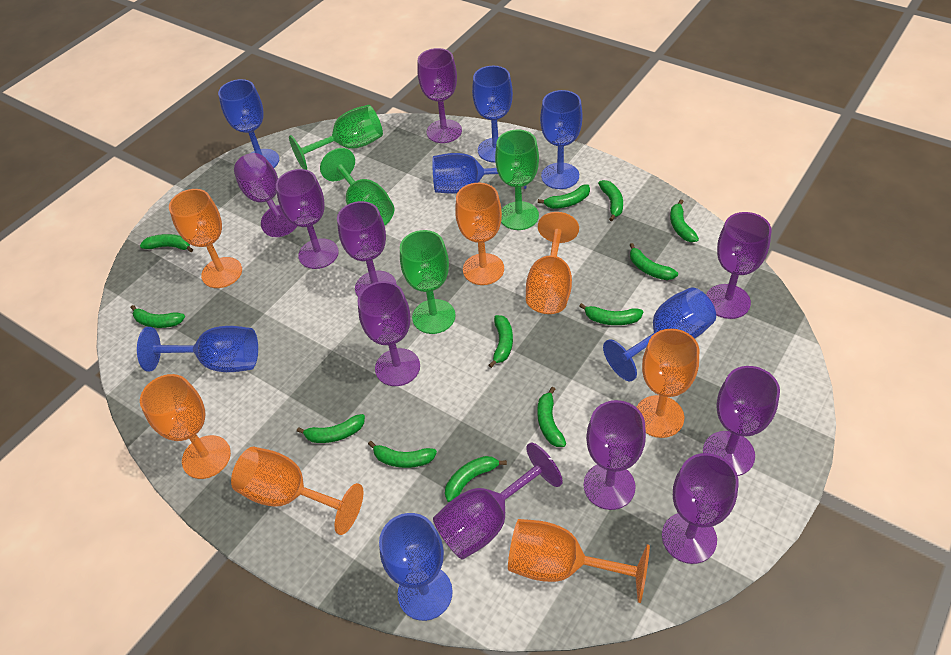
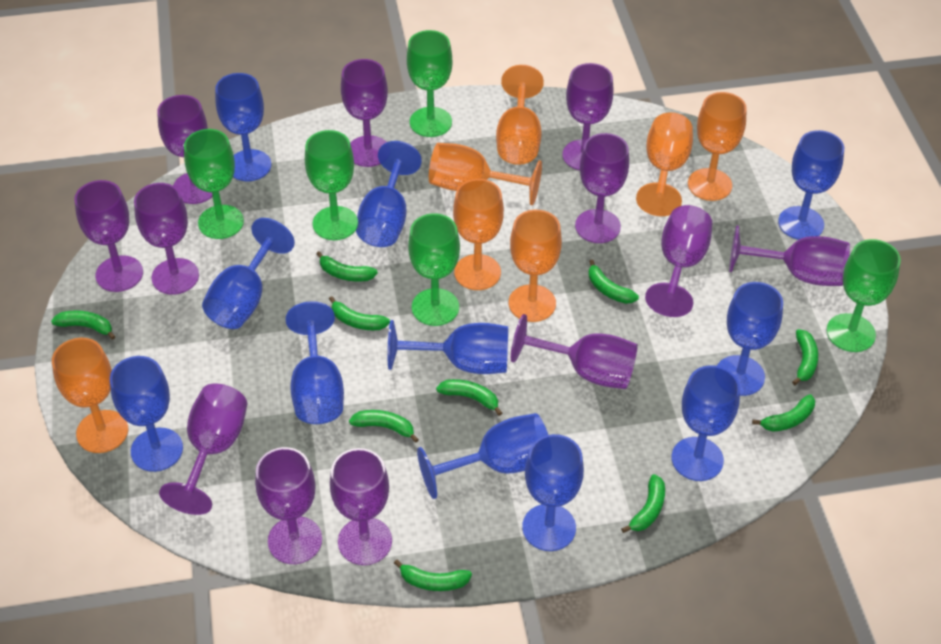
blue goblet: 7 -> 11
green banana: 12 -> 10
green goblet: 4 -> 5
purple goblet: 10 -> 12

